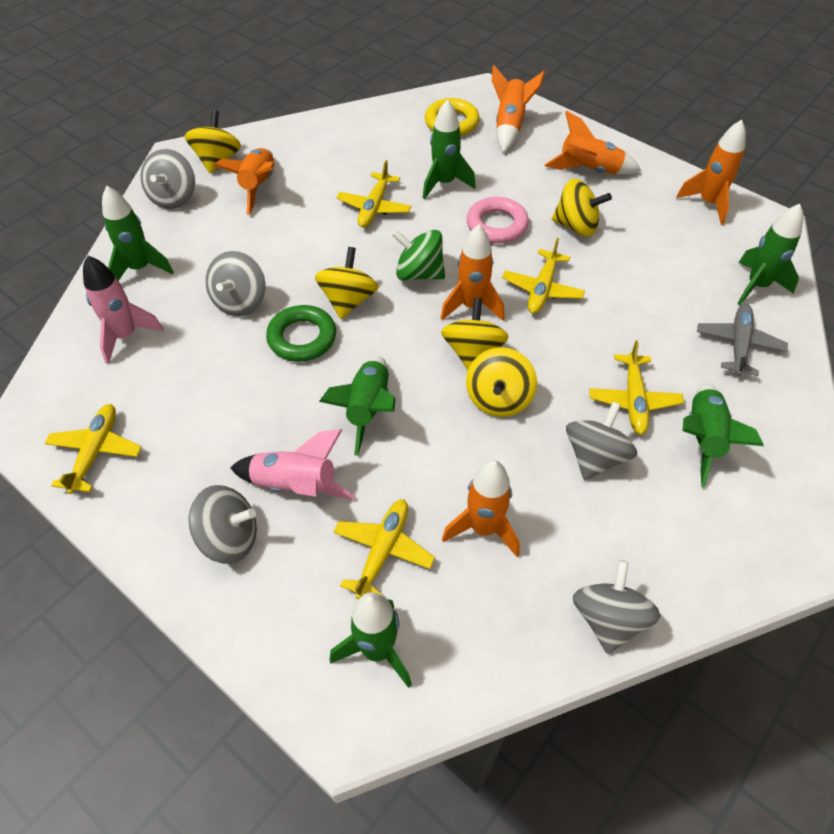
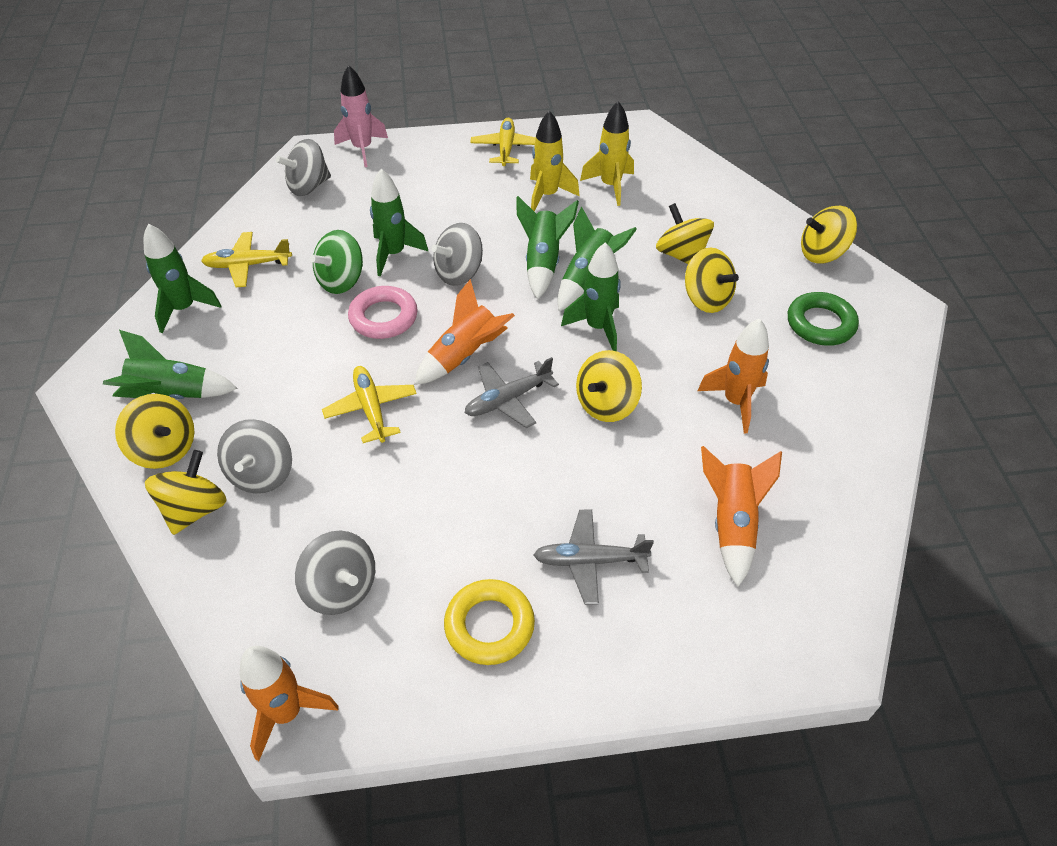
grey plane: 1 -> 2
grey spinning top: 5 -> 4
orange rocket: 6 -> 4
pink rocket: 2 -> 1
yellow plane: 5 -> 3
yellow rocket: 0 -> 2
yellow spinning top: 5 -> 6

